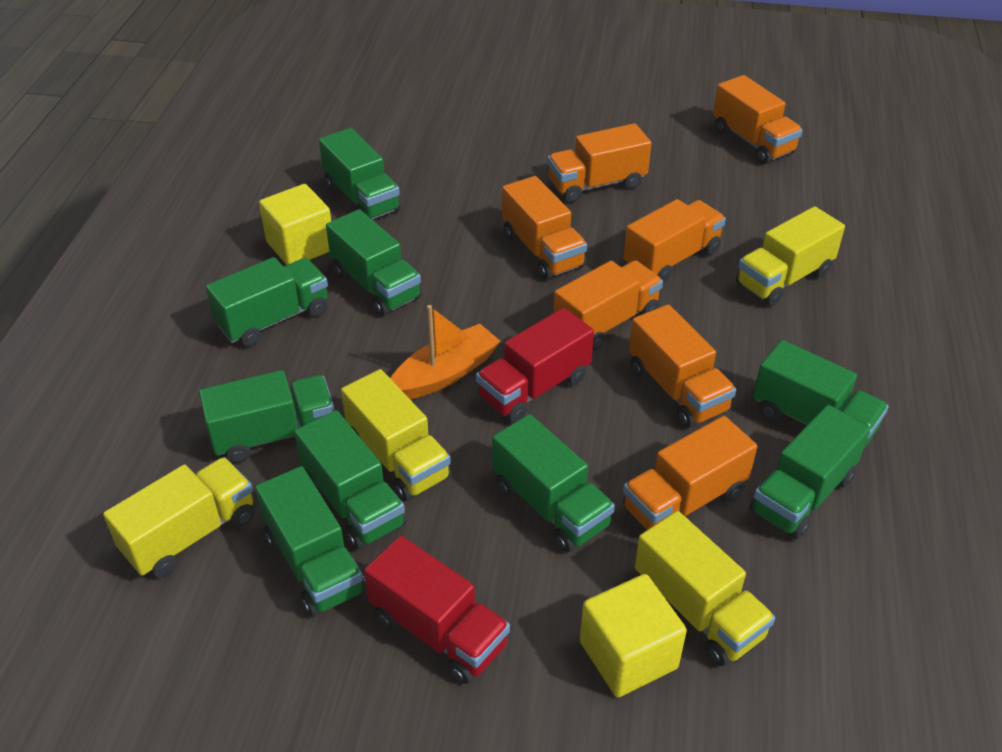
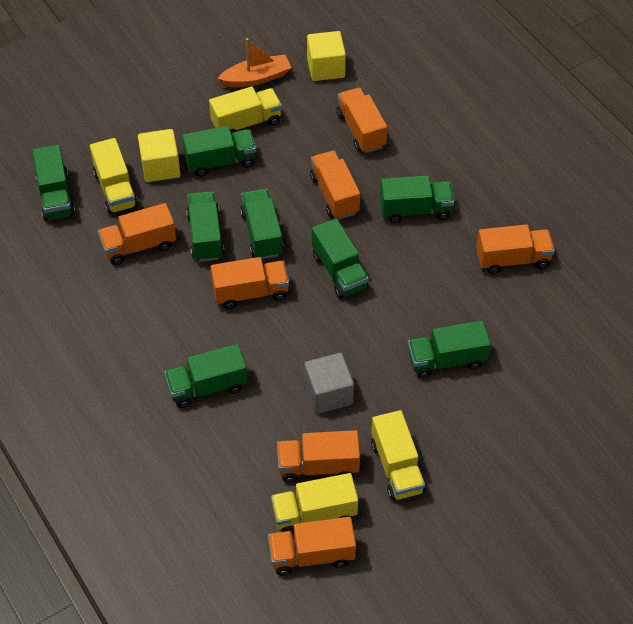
green truck: 9 -> 8
grey cube: 0 -> 1
red truck: 2 -> 0

